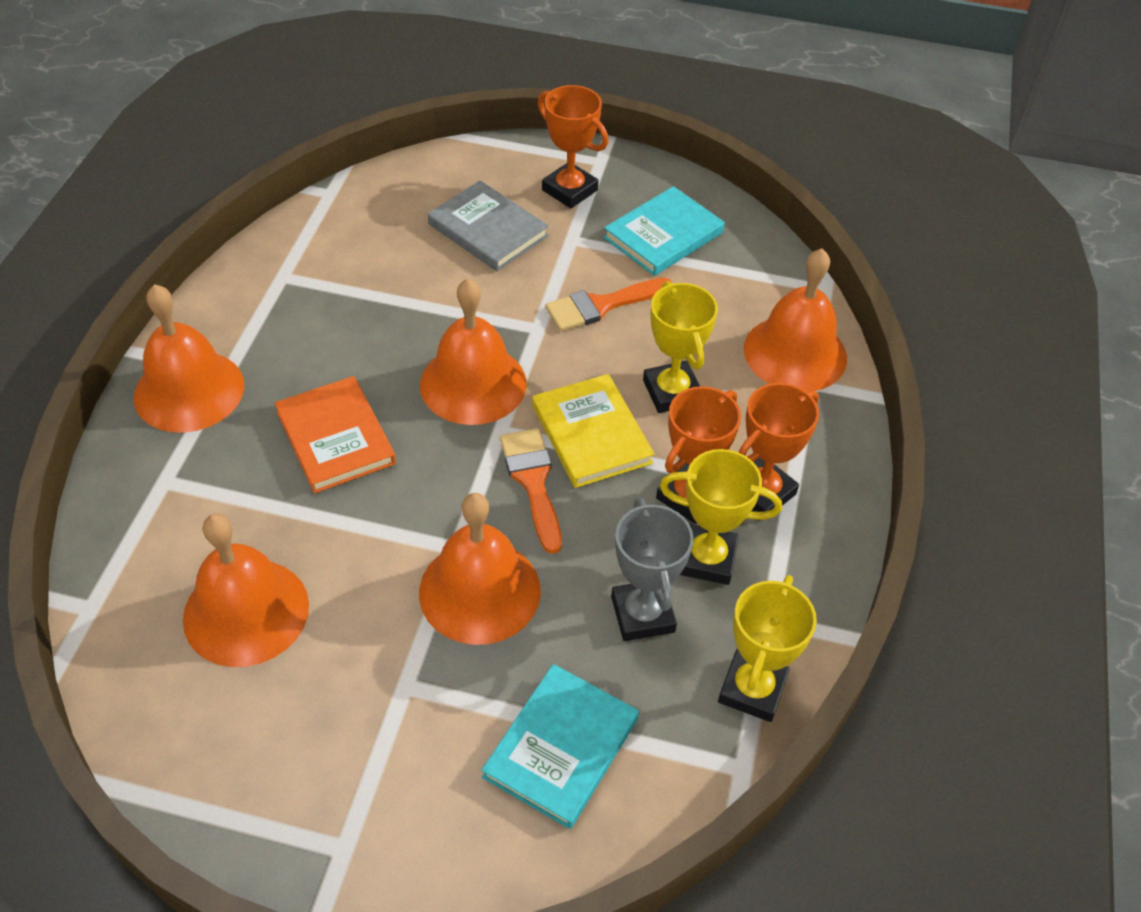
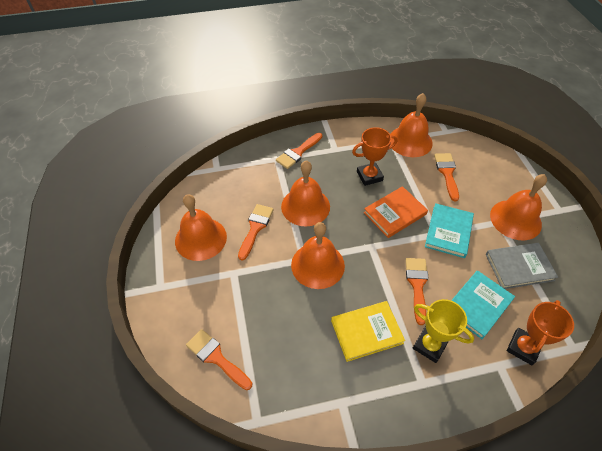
grey trophy: 1 -> 0
orange brush: 2 -> 5
orange trophy: 3 -> 2
yellow trophy: 3 -> 1

